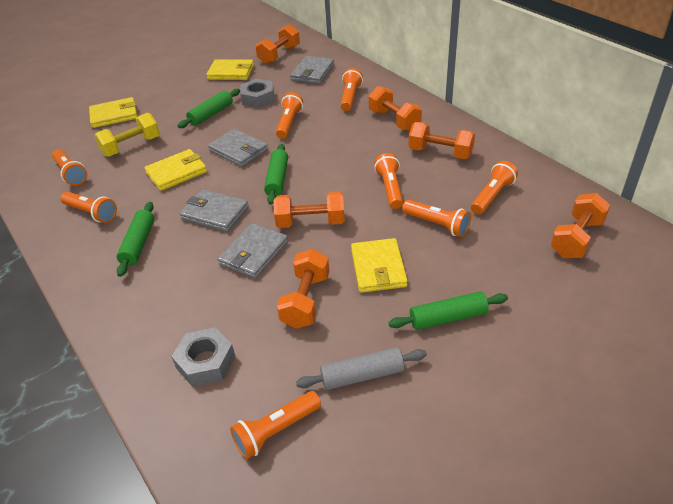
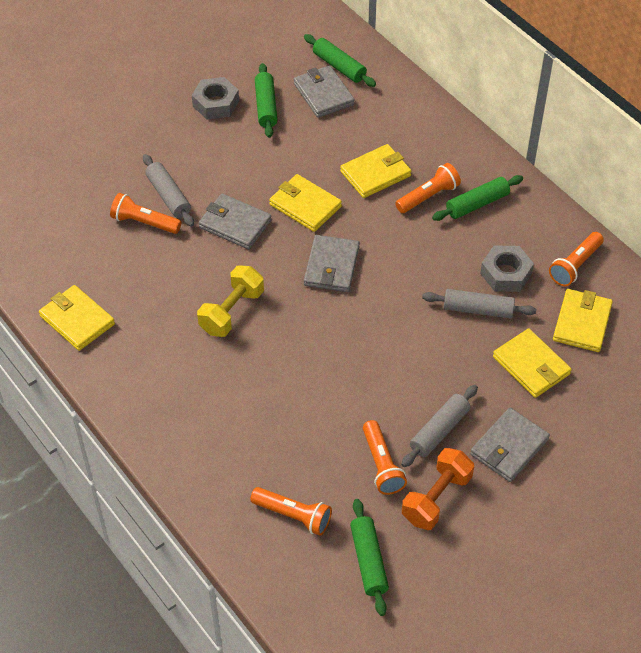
grey rolling pin: 1 -> 3
orange dumbbell: 6 -> 1
orange flashlight: 8 -> 5
yellow wallet: 4 -> 5

